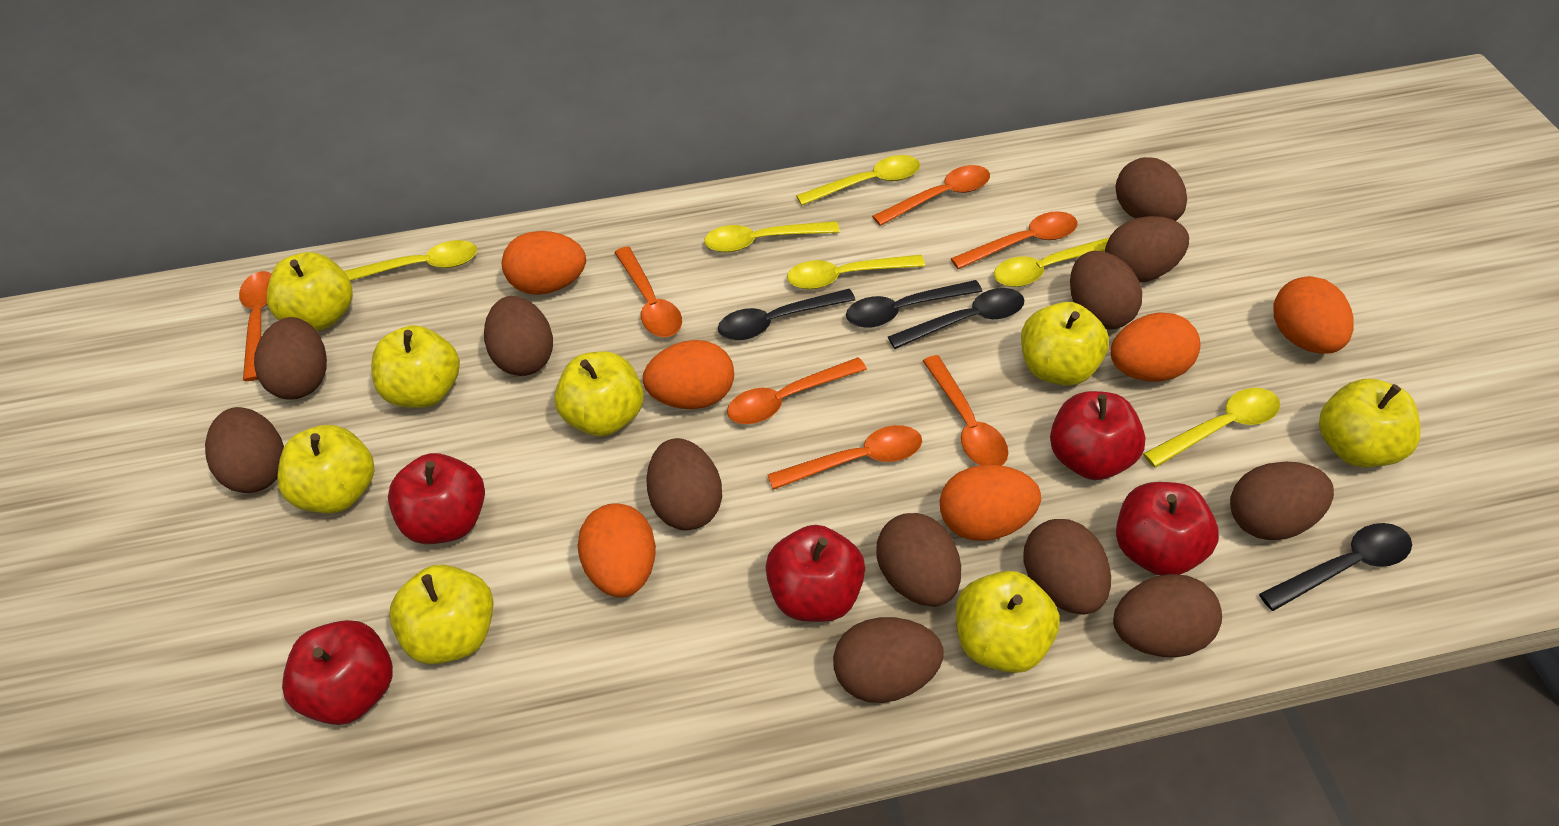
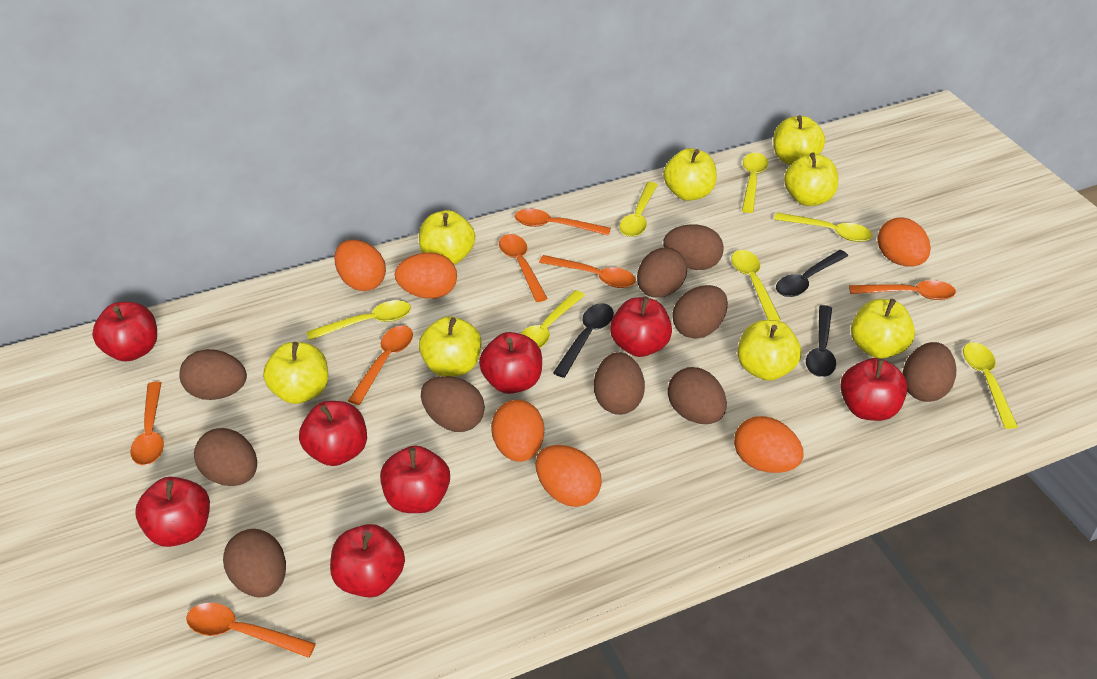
black spoon: 4 -> 3
brown egg: 12 -> 10
red apple: 5 -> 8
yellow spoon: 6 -> 7

